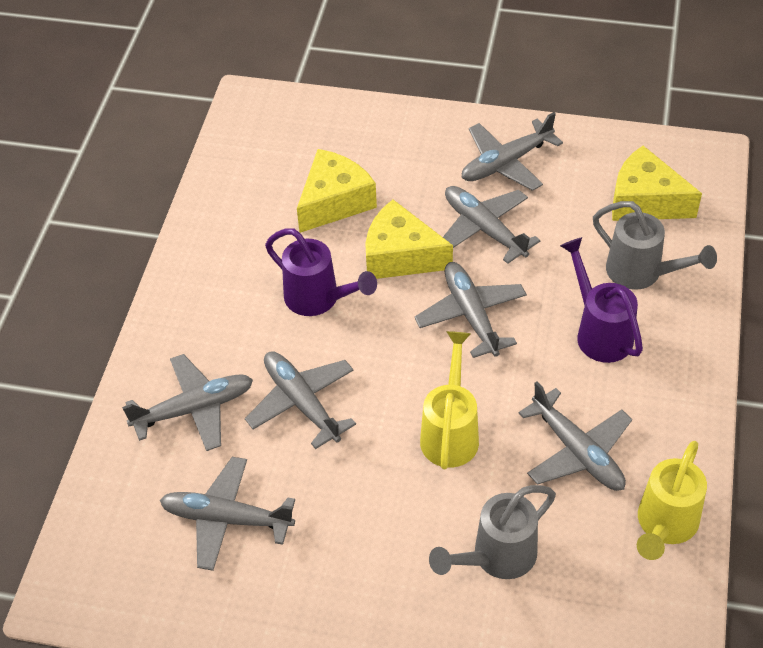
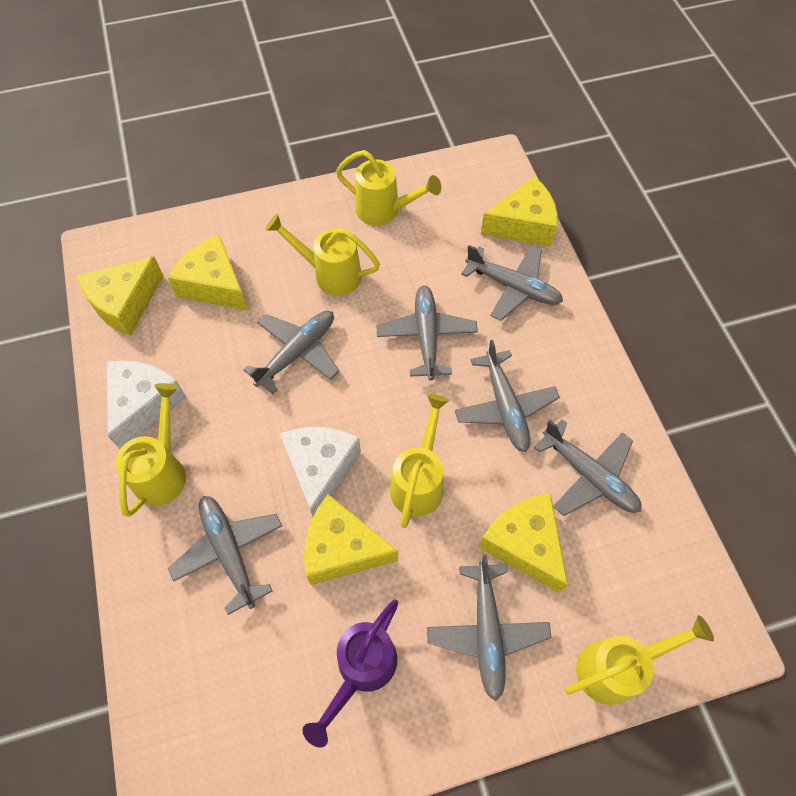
grey watering can: 2 -> 0
purple watering can: 2 -> 1
white cheese: 0 -> 2
yellow cheese: 3 -> 5
yellow watering can: 2 -> 5

